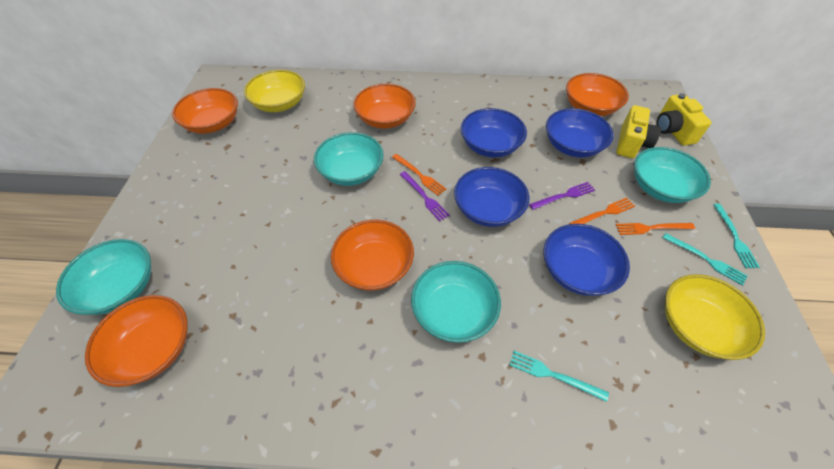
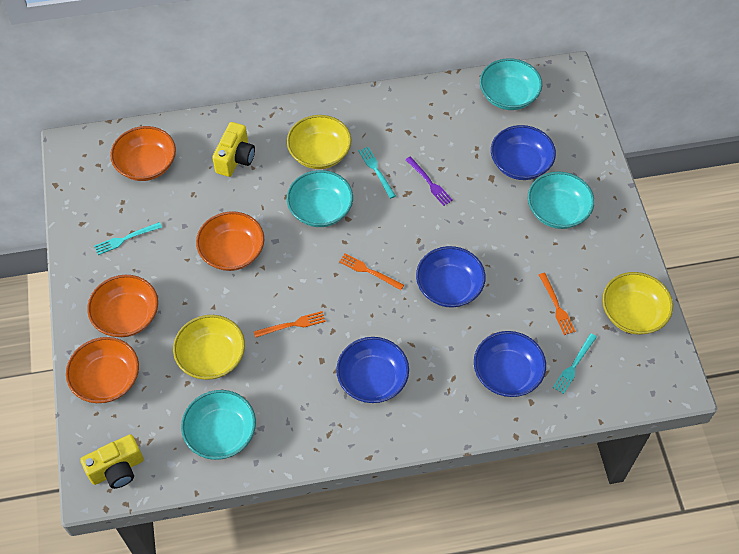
orange bowl: 5 -> 4
purple fork: 2 -> 1
yellow bowl: 2 -> 3

